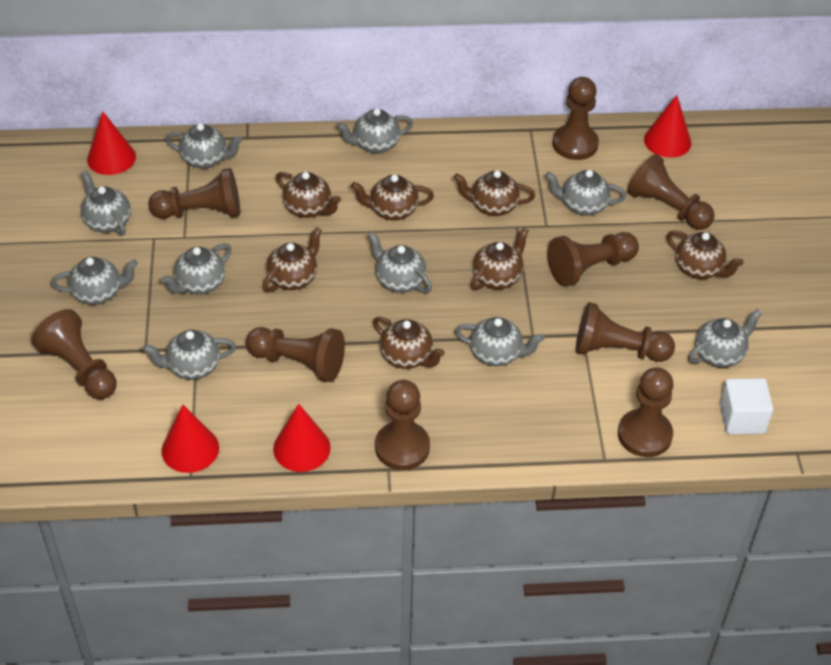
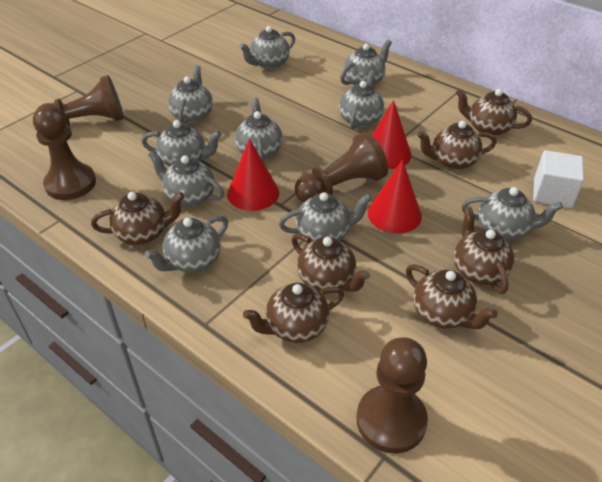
brown pawn: 9 -> 4
red cone: 4 -> 3

